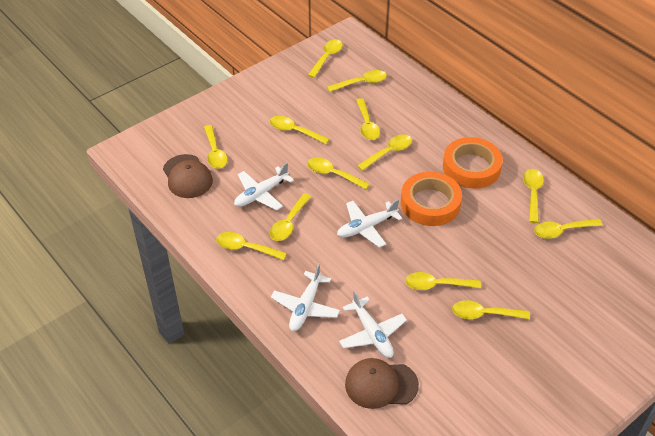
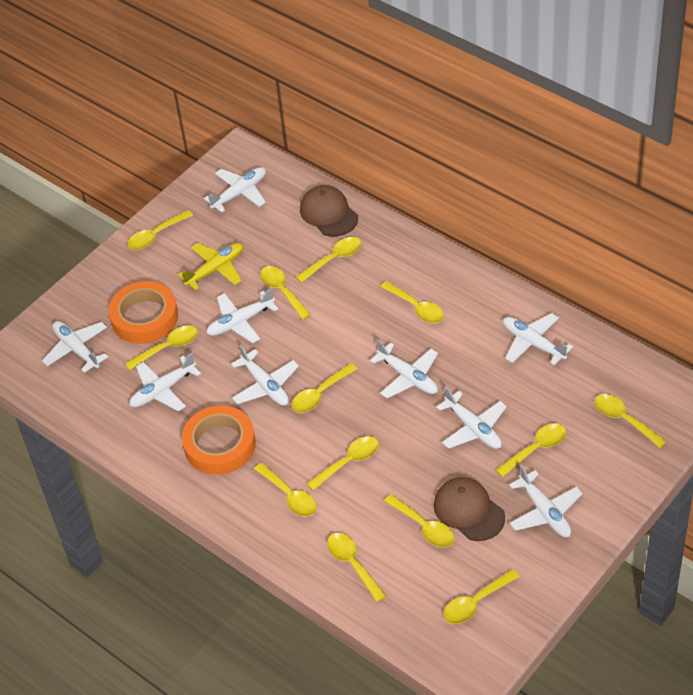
white plane: 4 -> 9
yellow plane: 0 -> 1

